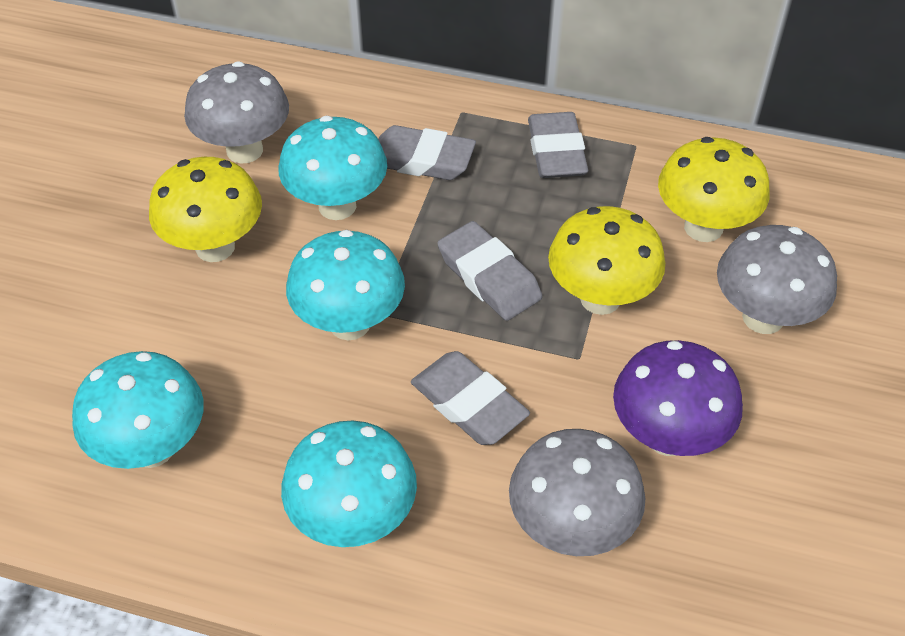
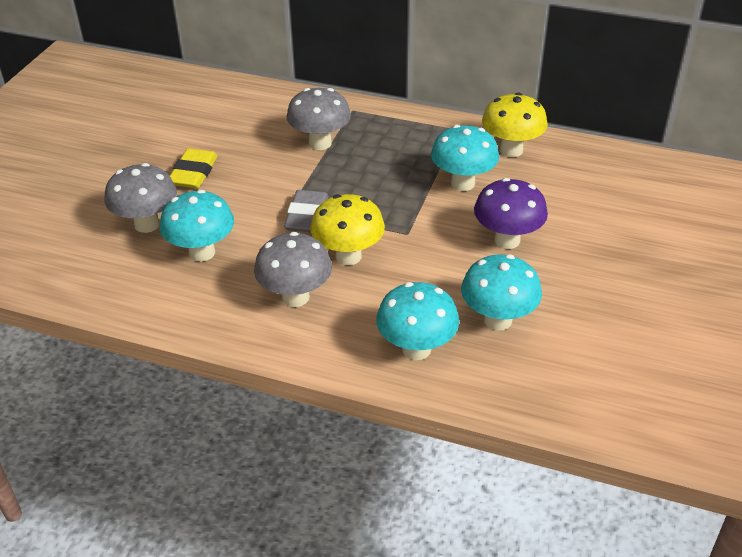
grey eraser: 4 -> 1
yellow eraser: 0 -> 1
yellow mushroom: 3 -> 2

